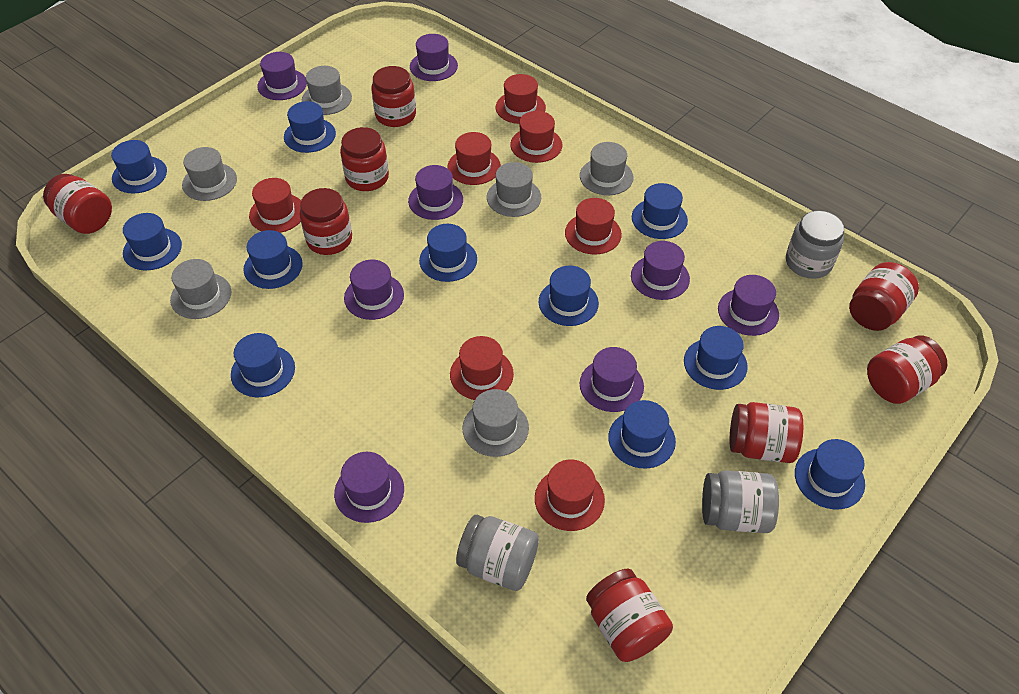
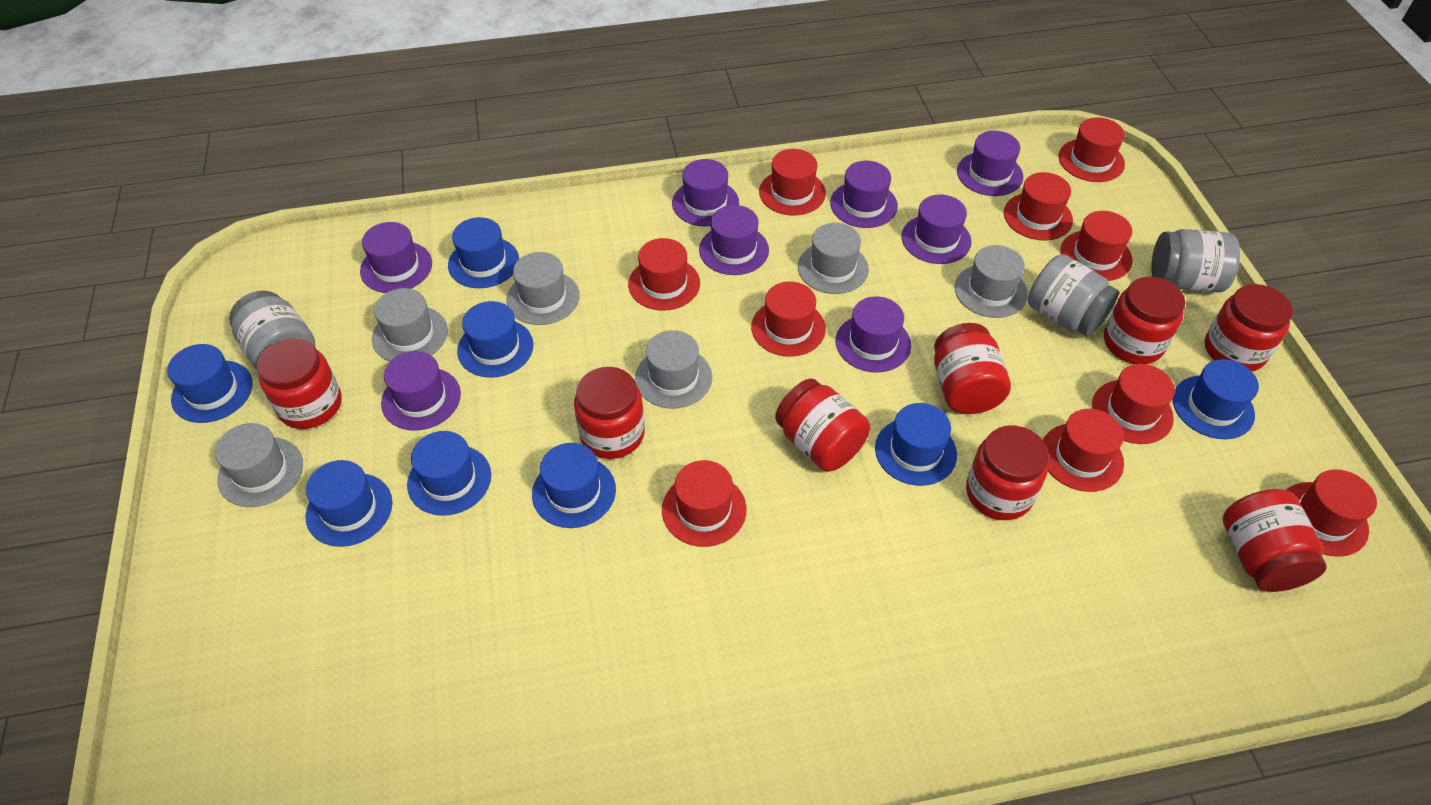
blue hat: 11 -> 8
red hat: 7 -> 10

